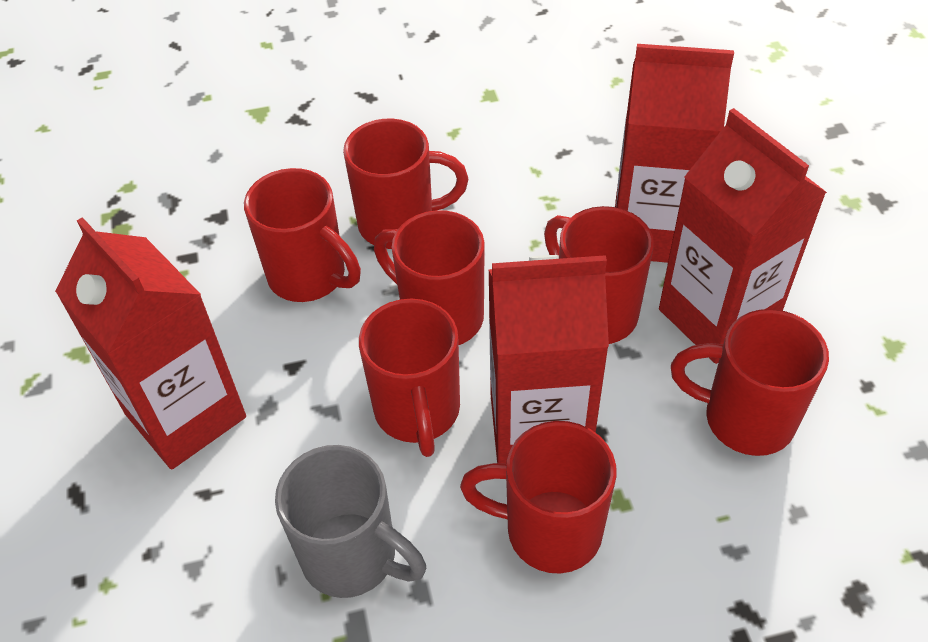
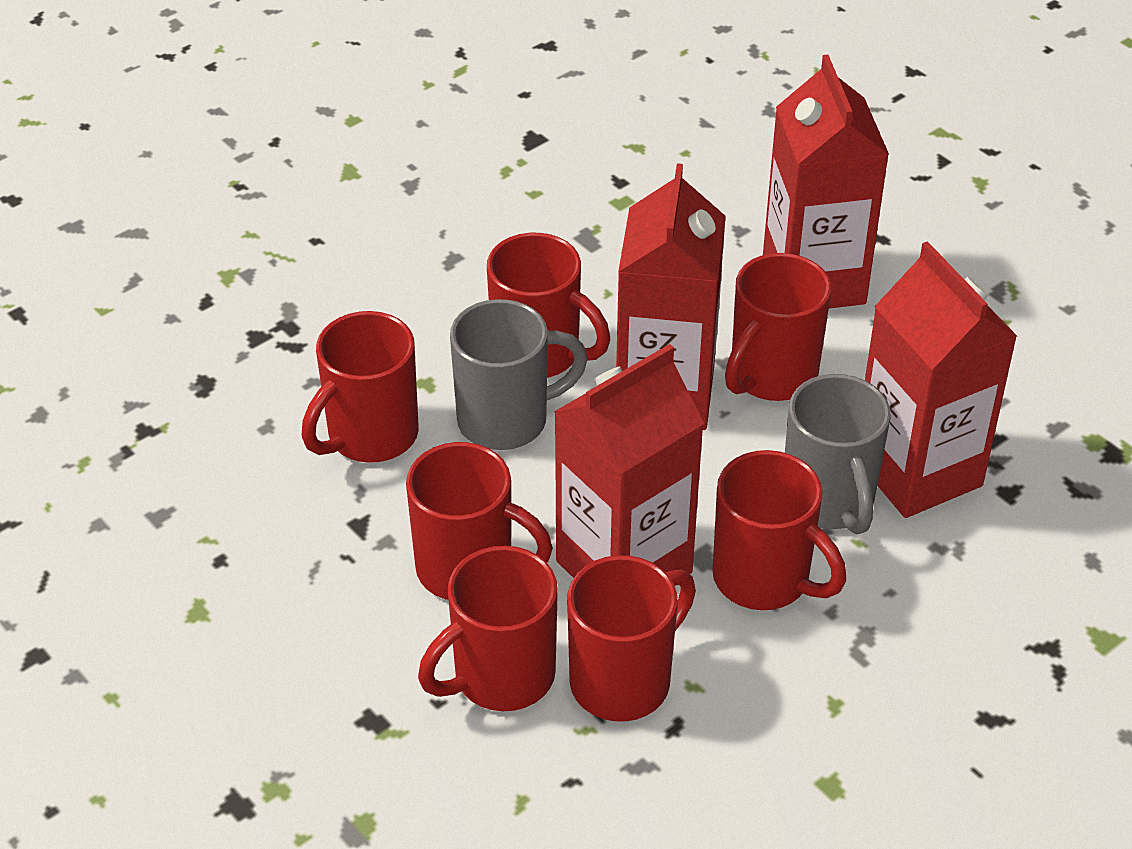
grey mug: 1 -> 2

